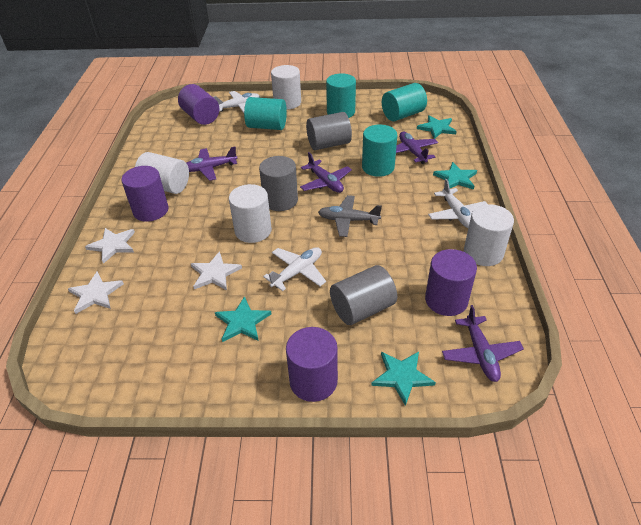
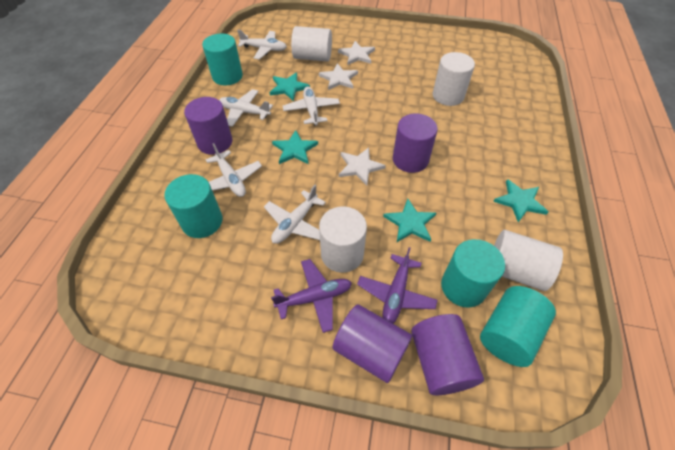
grey cylinder: 3 -> 0
grey plane: 1 -> 0
purple plane: 4 -> 2
white plane: 3 -> 5

